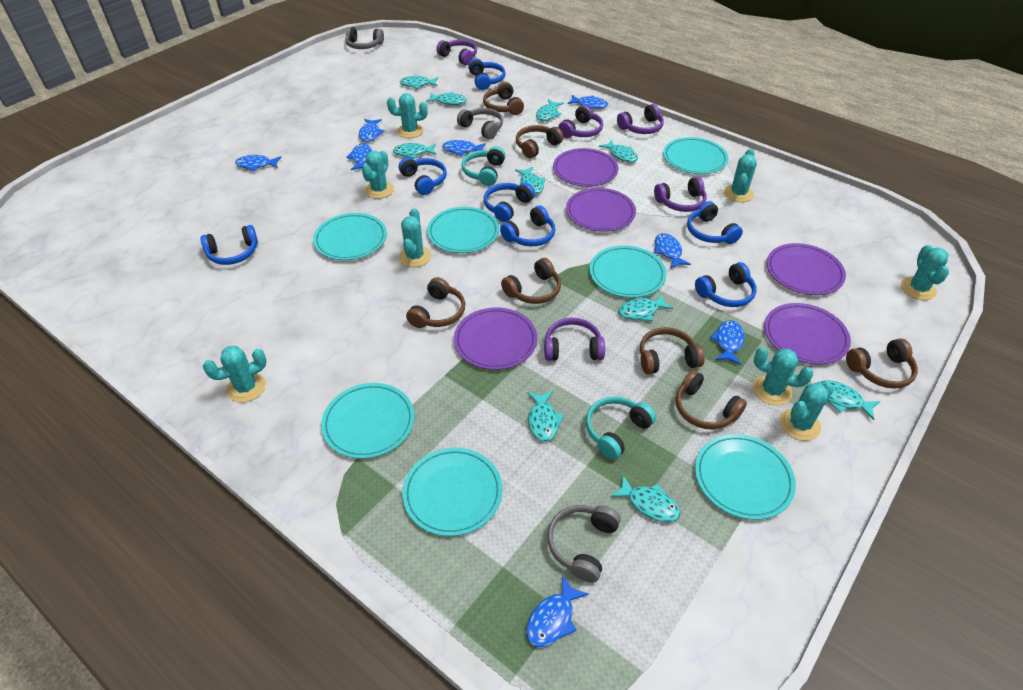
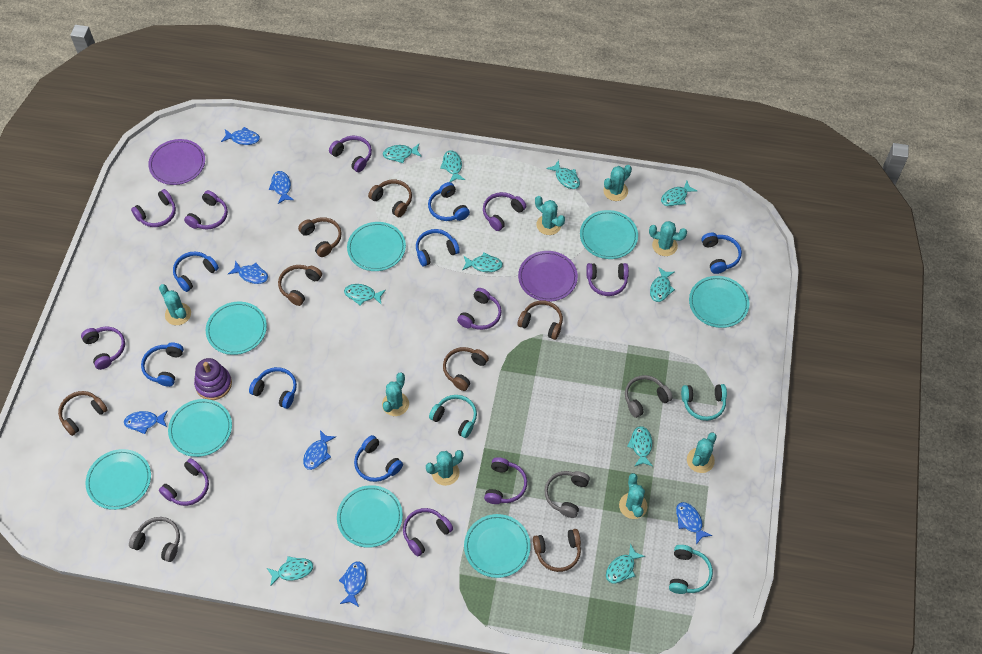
blue fish: 8 -> 7
purple headphones: 5 -> 10
purple plate: 5 -> 2
purple stacking toy: 0 -> 1
turquoise headphones: 2 -> 3
turquoise plate: 7 -> 8

